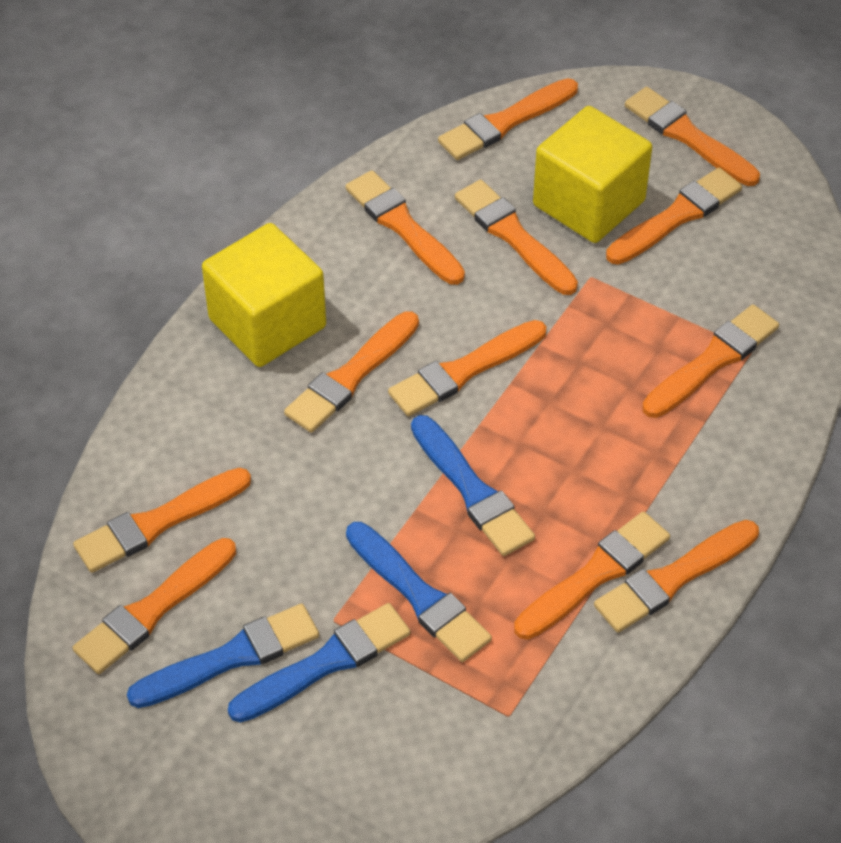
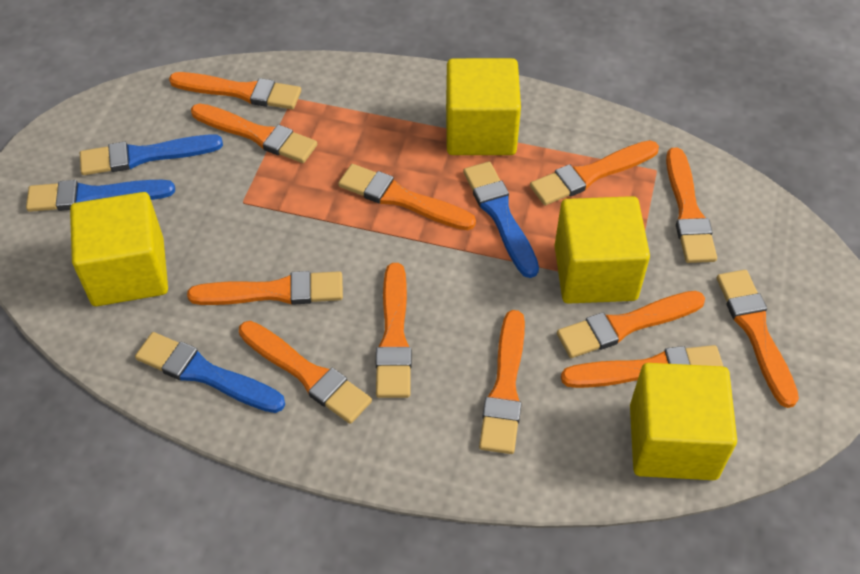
yellow cube: 2 -> 4

